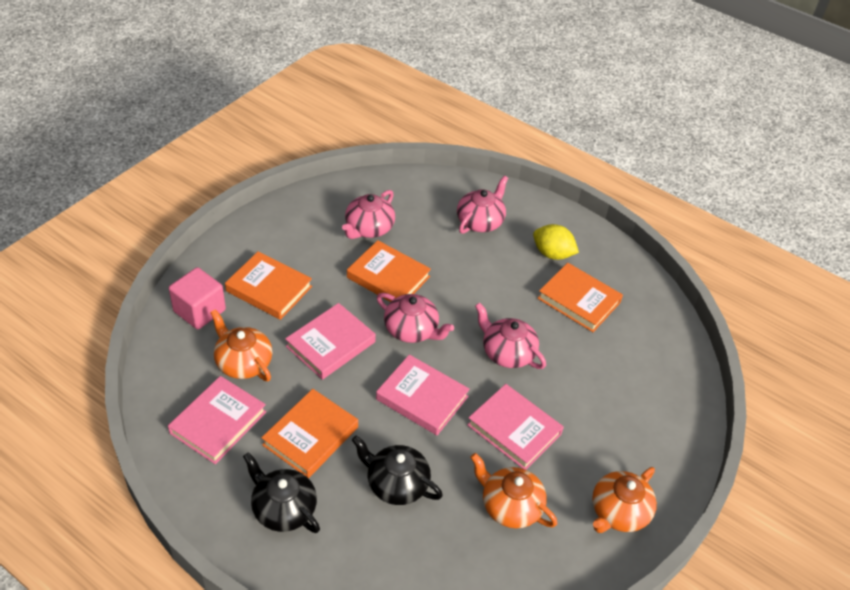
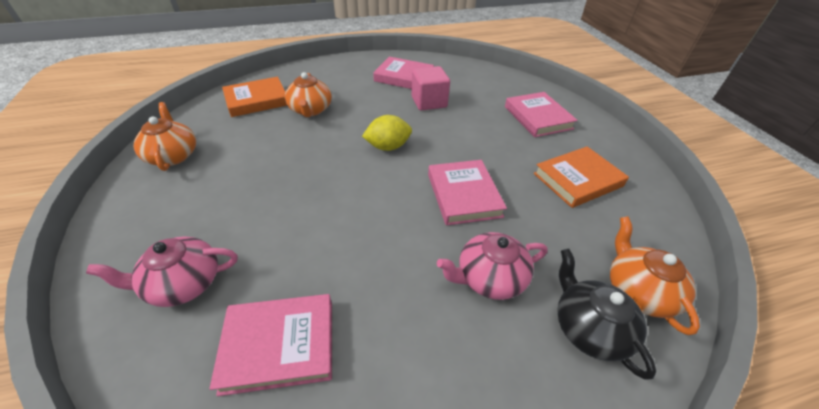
black teapot: 2 -> 1
orange book: 4 -> 2
pink teapot: 4 -> 2

